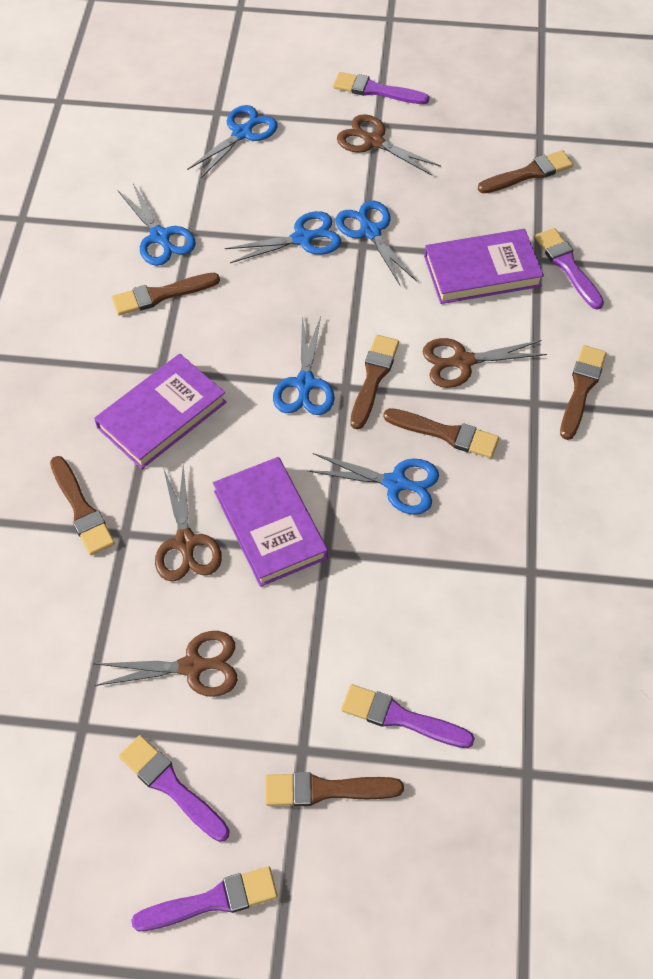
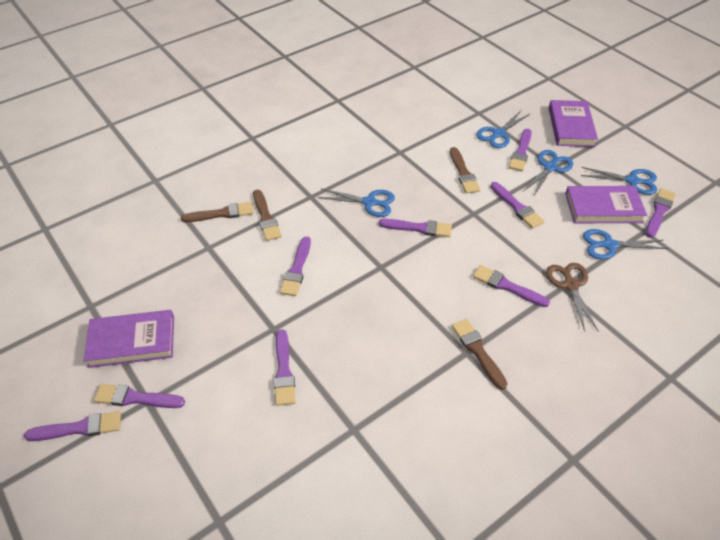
blue scissors: 6 -> 5
brown brush: 7 -> 4
brown scissors: 4 -> 1
purple brush: 5 -> 9

